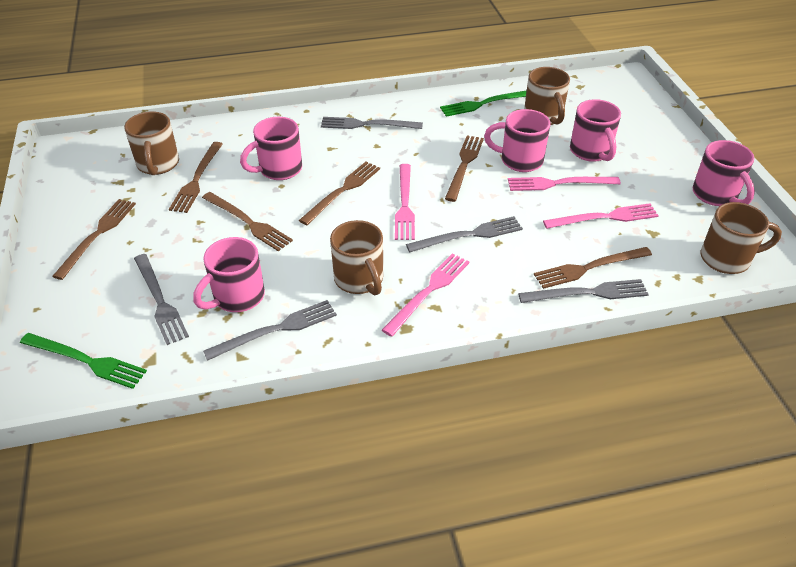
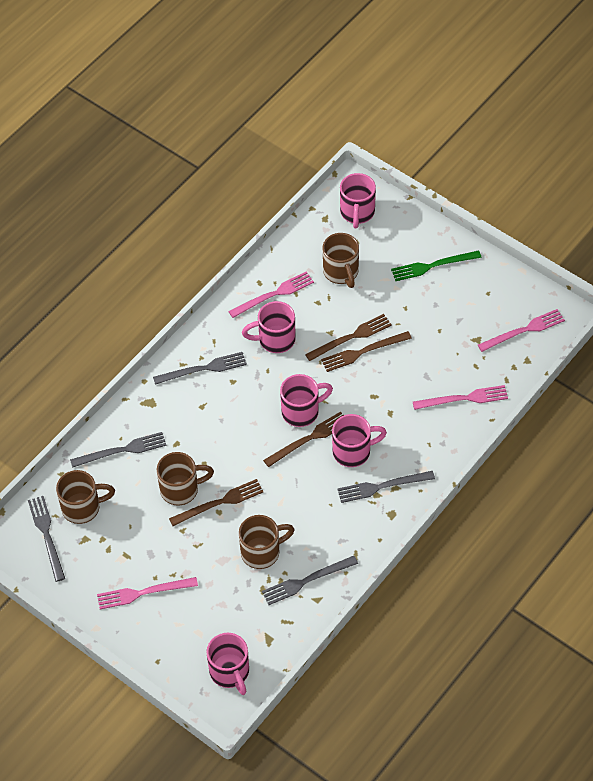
brown fork: 6 -> 4
green fork: 2 -> 1

